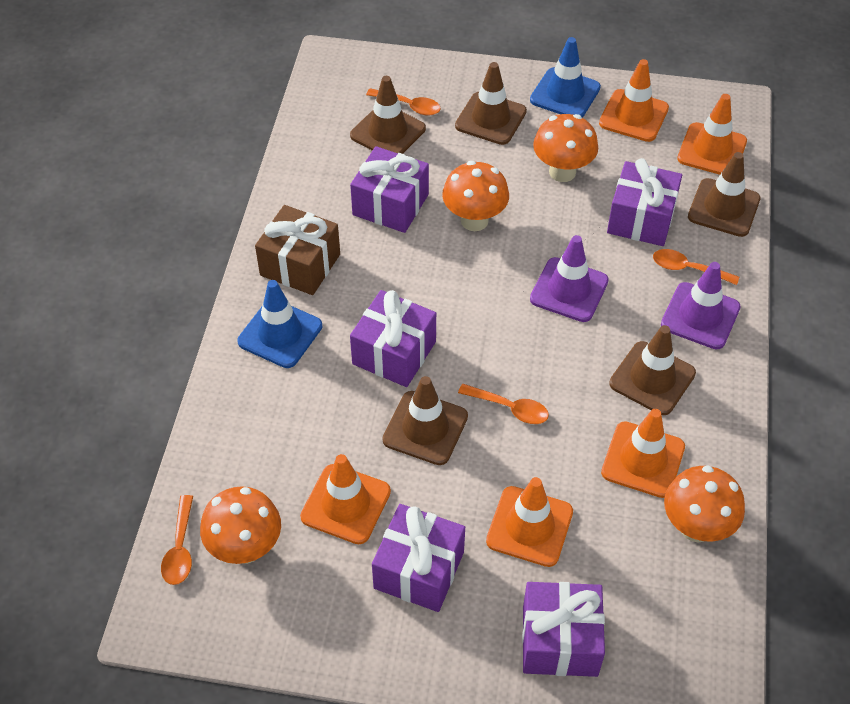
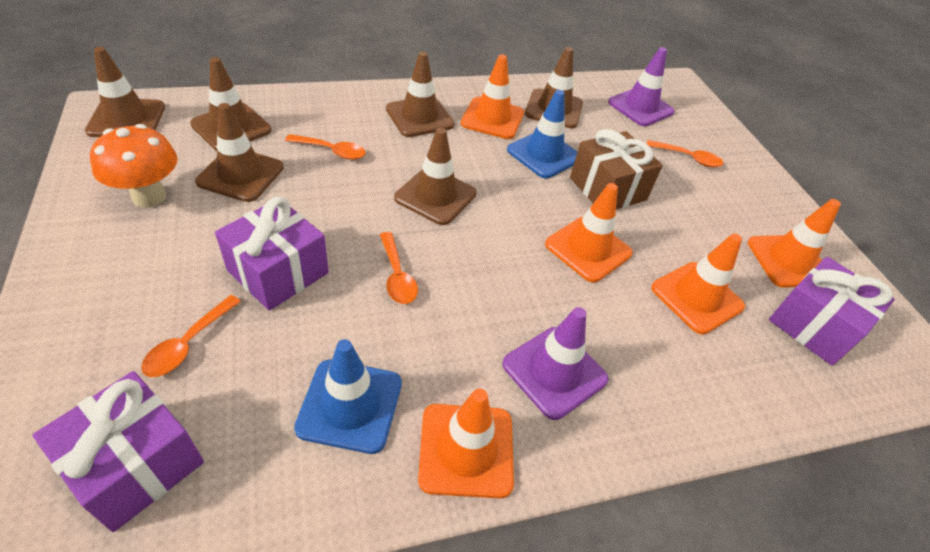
brown traffic cone: 5 -> 6
orange mushroom: 4 -> 1
purple gift: 5 -> 3

